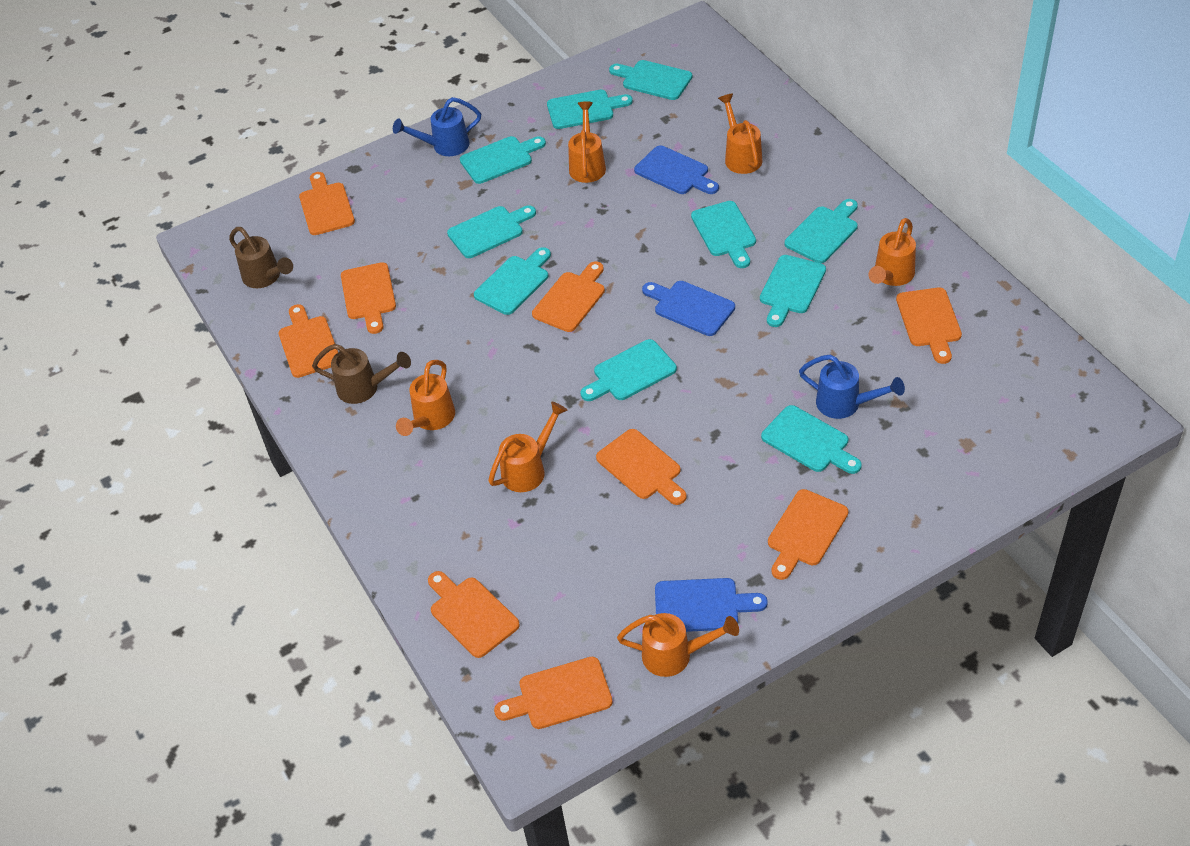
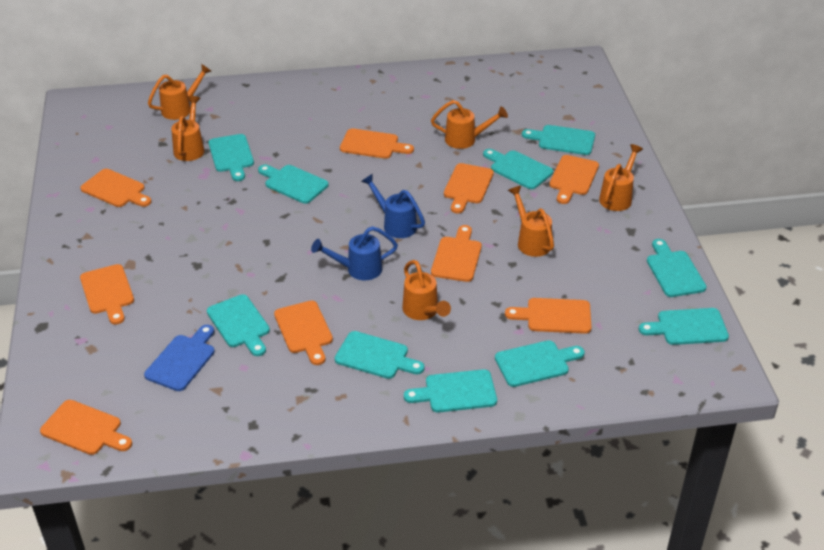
blue cutting board: 3 -> 1
brown watering can: 2 -> 0

